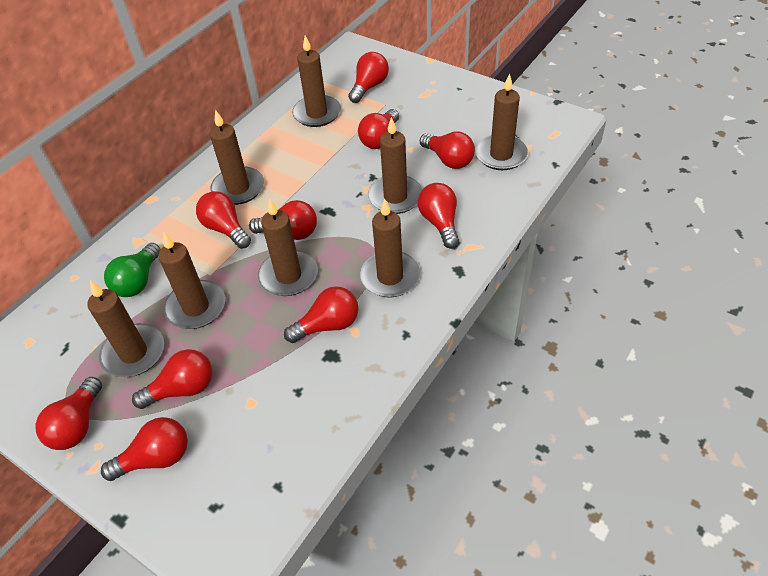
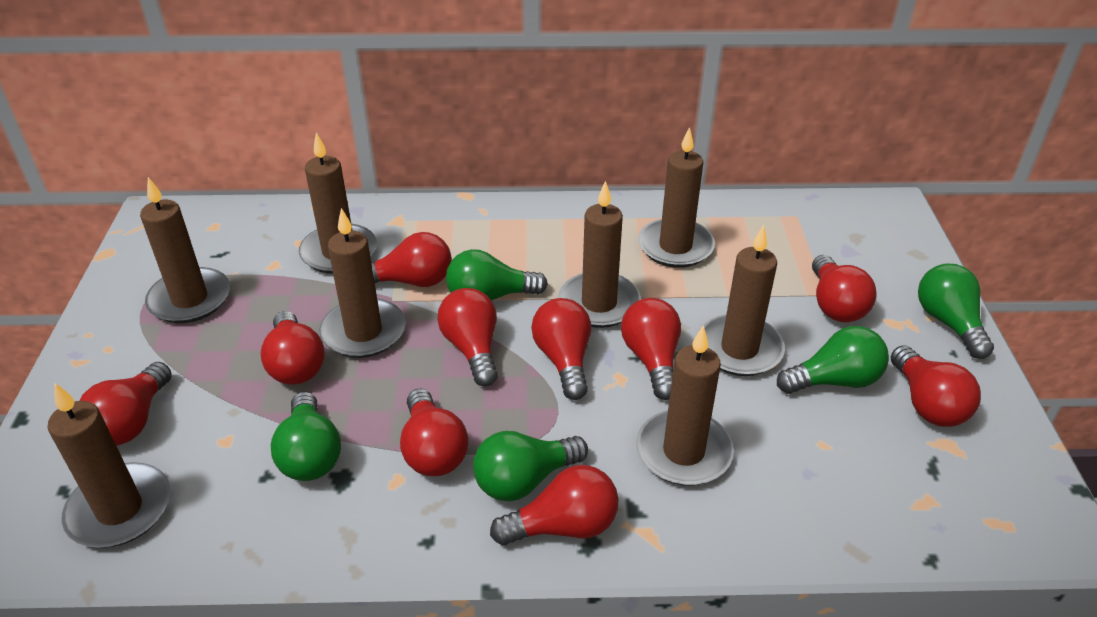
green light bulb: 1 -> 5

